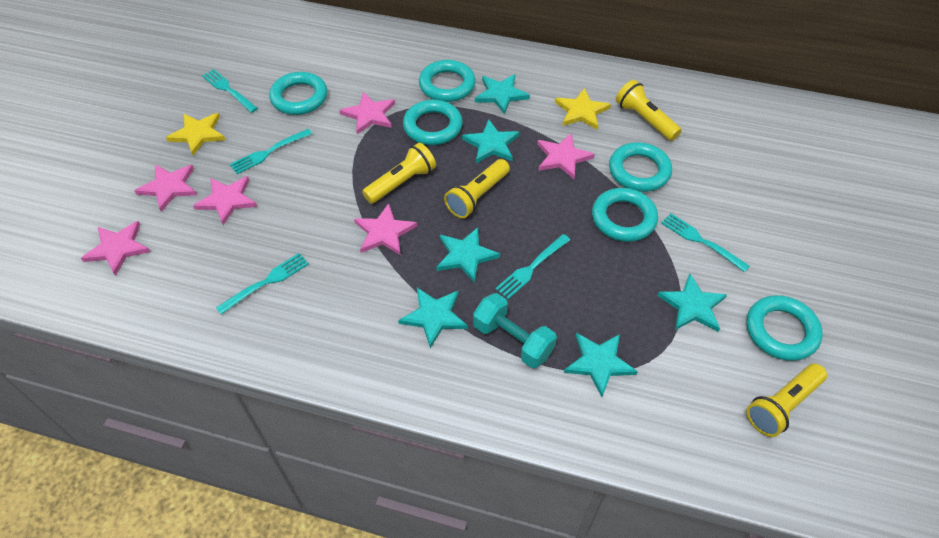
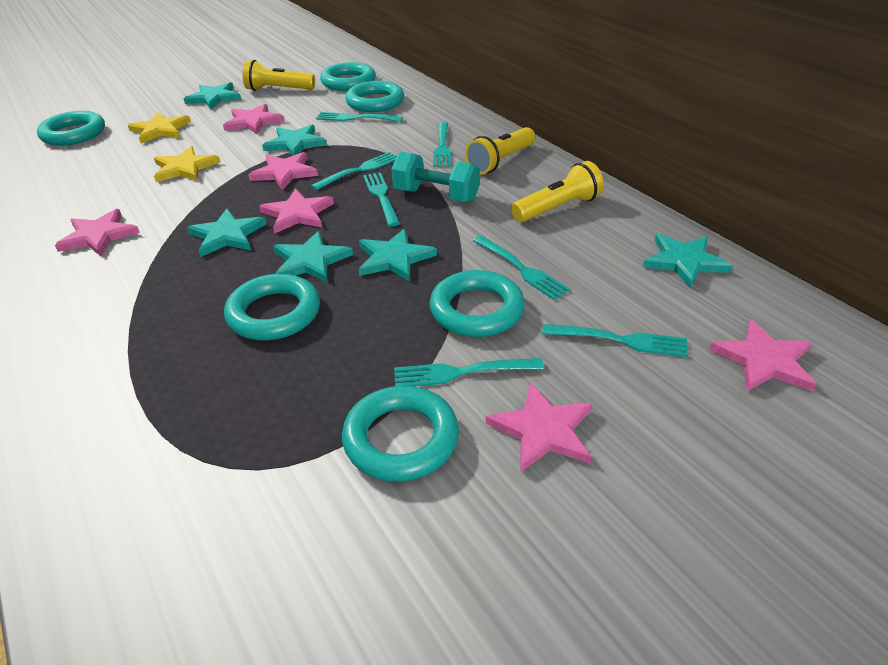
turquoise fork: 5 -> 7
yellow flashlight: 4 -> 3

